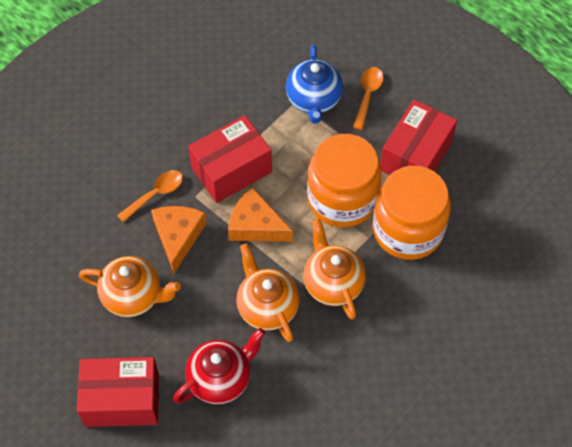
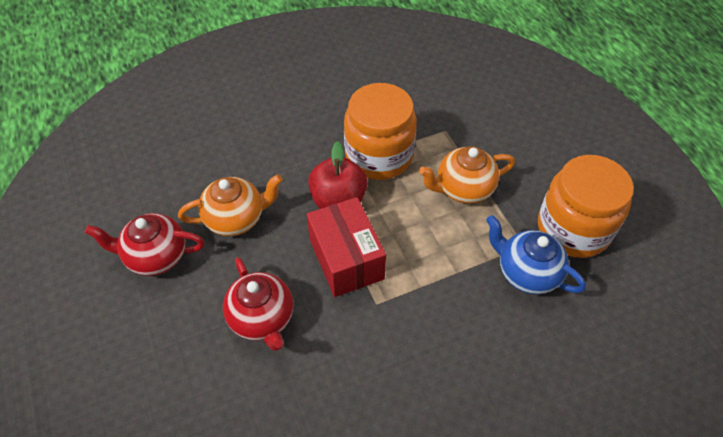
orange cheese: 2 -> 0
orange spoon: 2 -> 0
orange teapot: 3 -> 2
red apple: 0 -> 1
red box: 3 -> 1
red teapot: 1 -> 2

